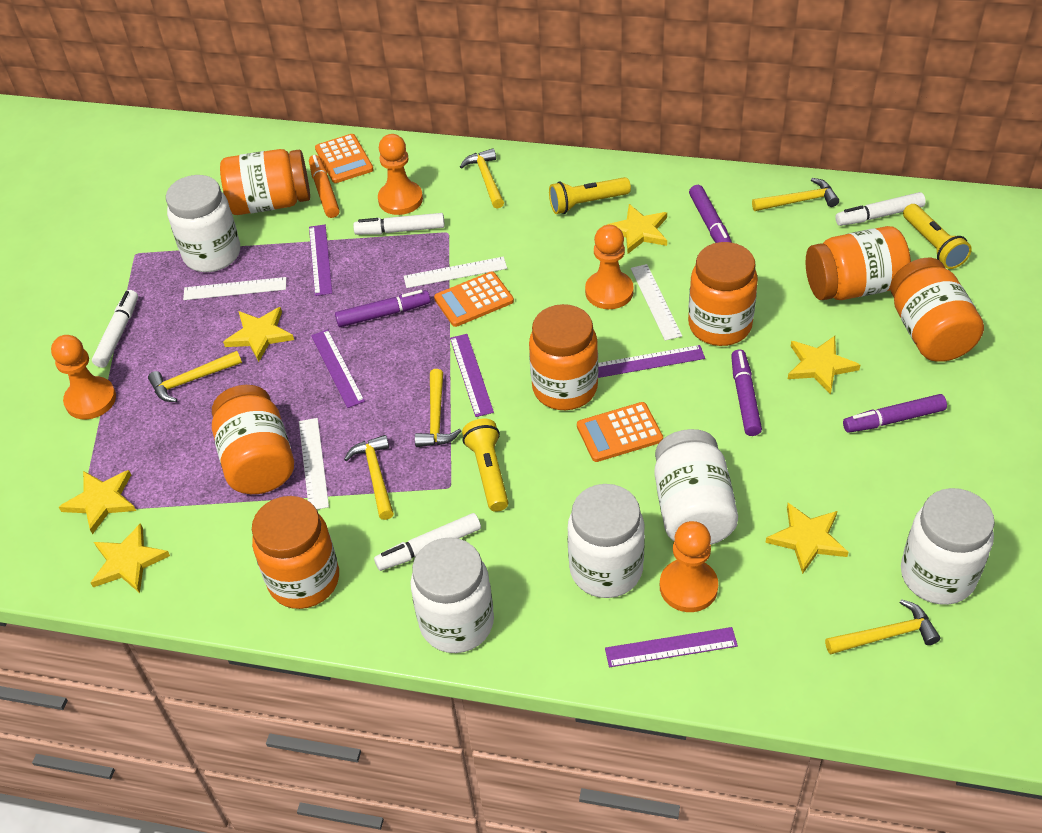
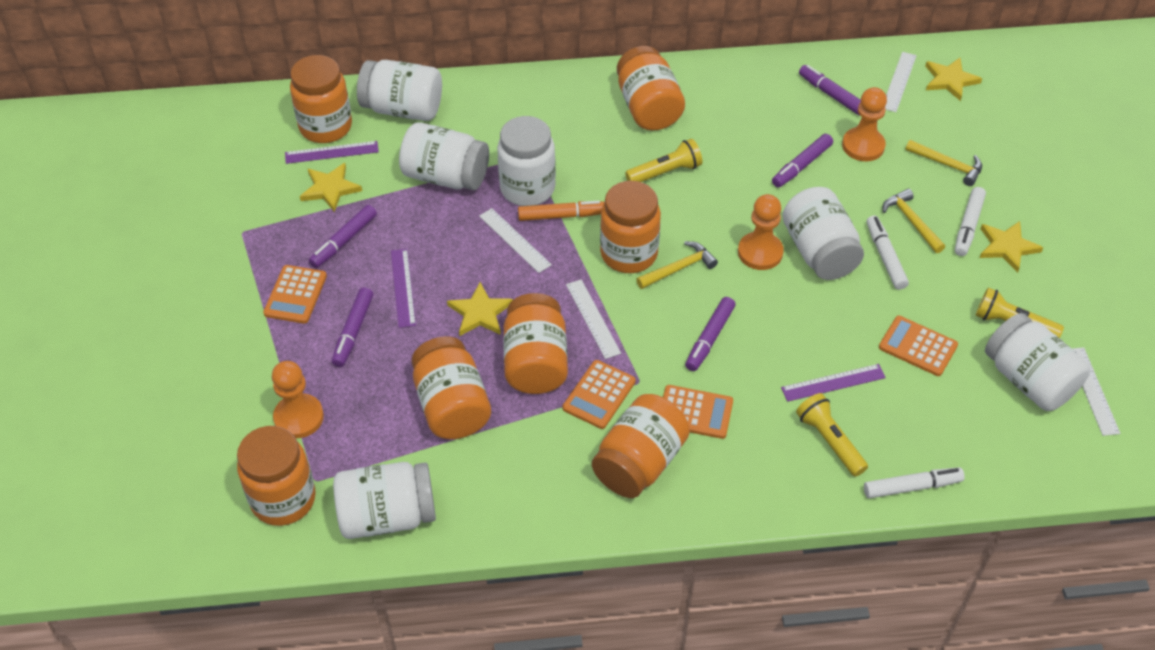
orange calculator: 3 -> 4
orange pawn: 4 -> 3
purple marker: 4 -> 5
purple ruler: 5 -> 3
white jar: 5 -> 6
white marker: 4 -> 3
yellow hammer: 6 -> 3
yellow star: 6 -> 4

